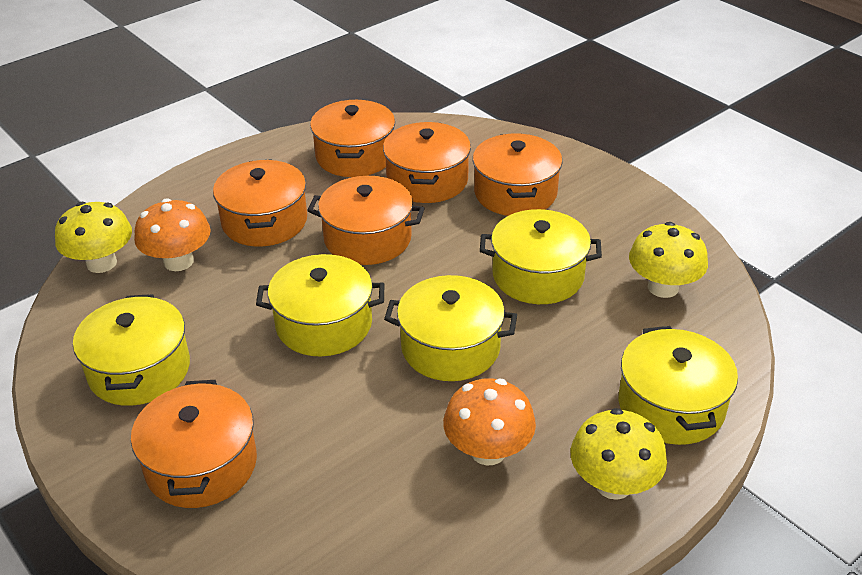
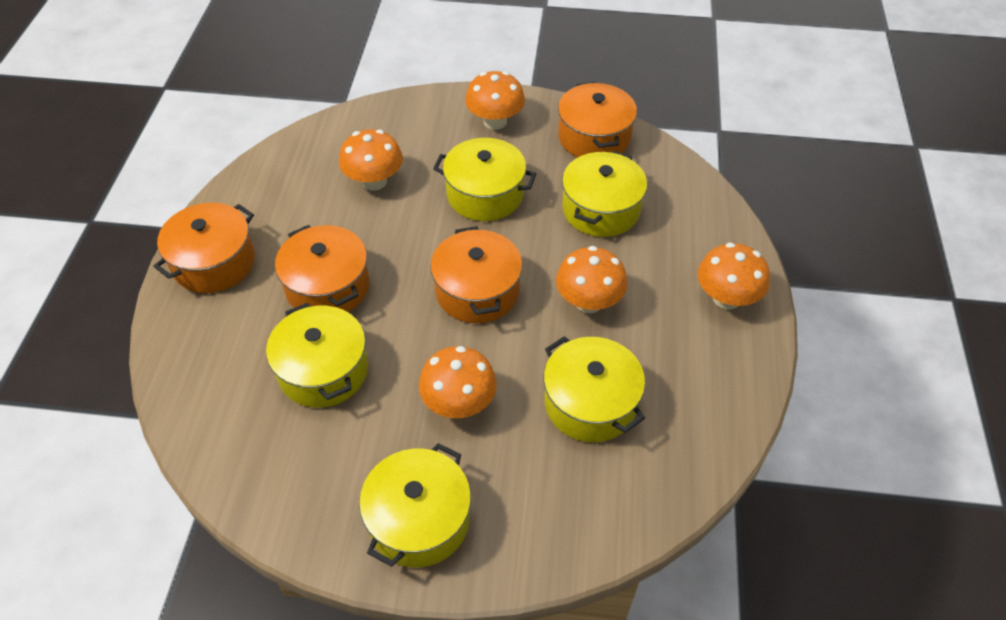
orange mushroom: 2 -> 5
orange pot: 6 -> 4
yellow mushroom: 3 -> 0

